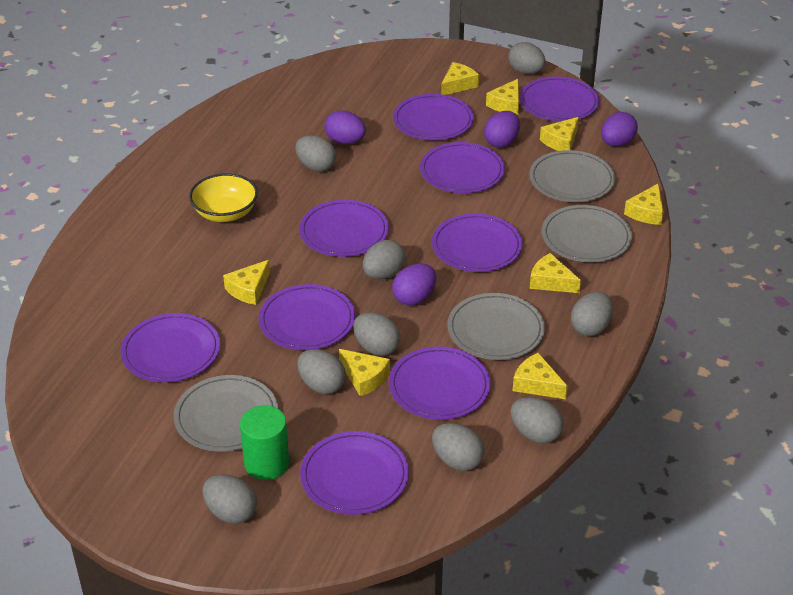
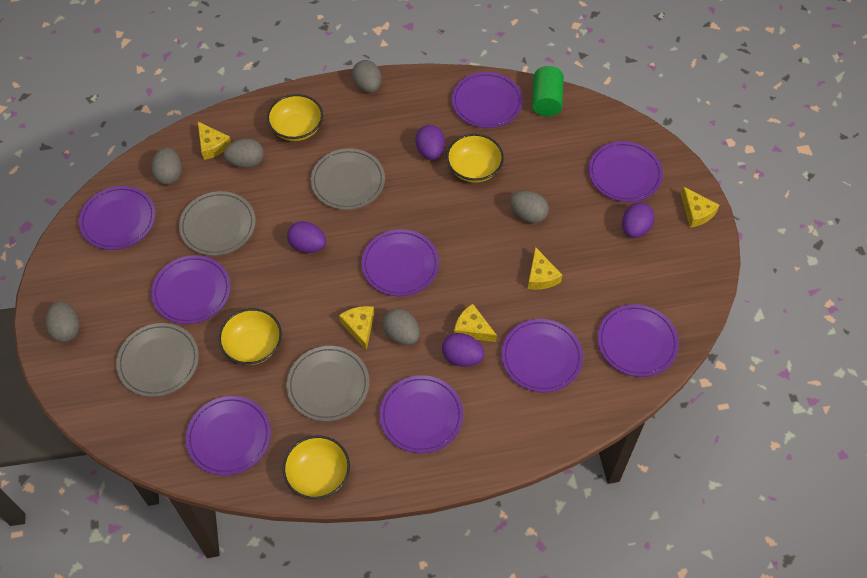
grey egg: 9 -> 6
yellow bowl: 1 -> 4
yellow cheese: 8 -> 5

